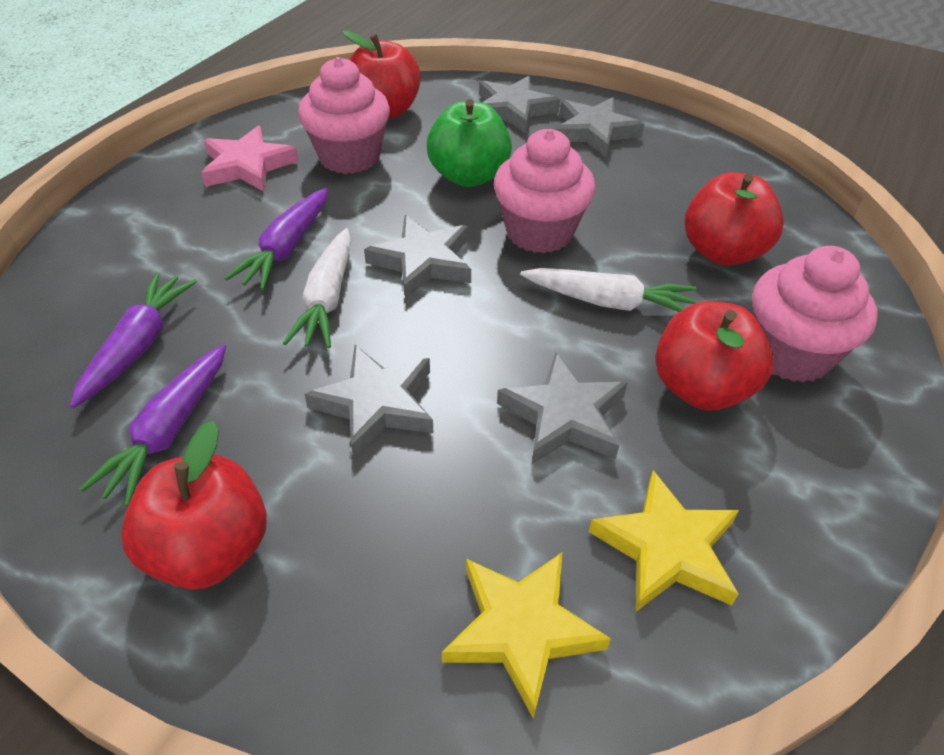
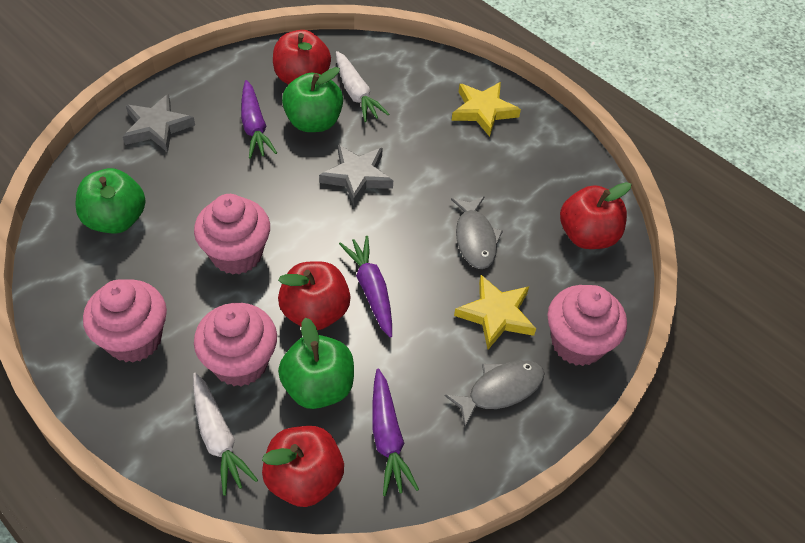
green apple: 1 -> 3
grey fish: 0 -> 2
grey star: 5 -> 2
pink cupcake: 3 -> 4
pink star: 1 -> 0

